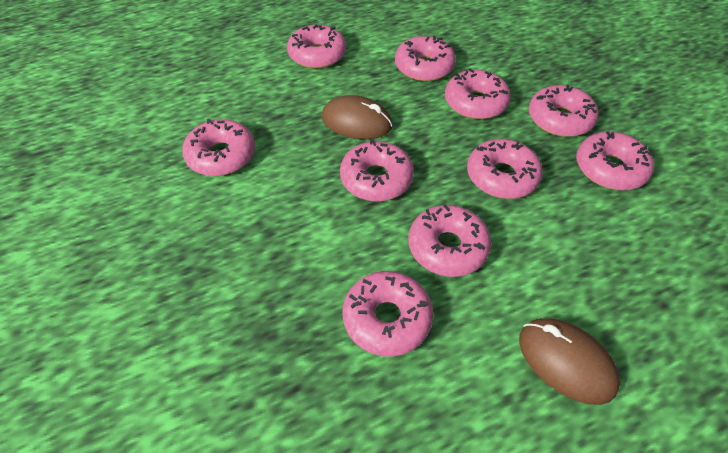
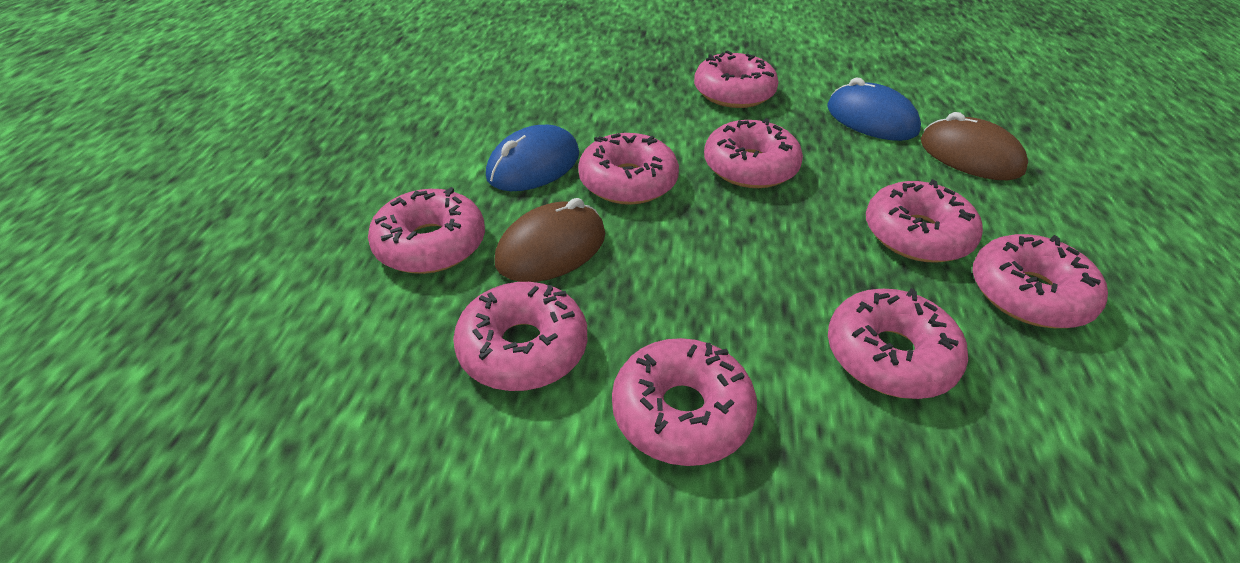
blue mouse: 0 -> 2
pink donut: 10 -> 9

